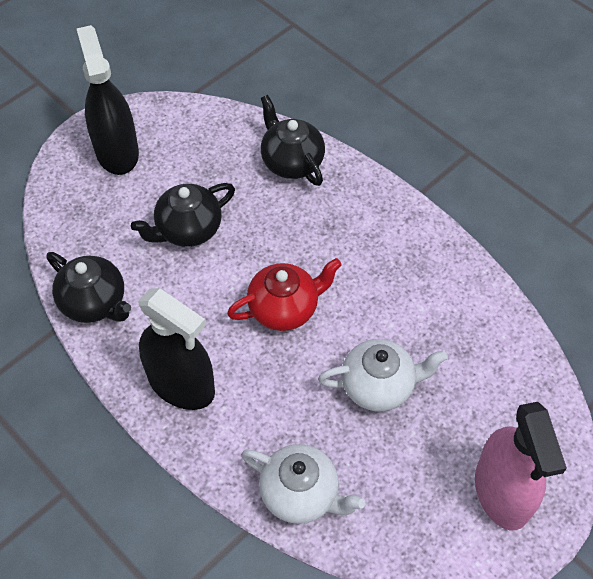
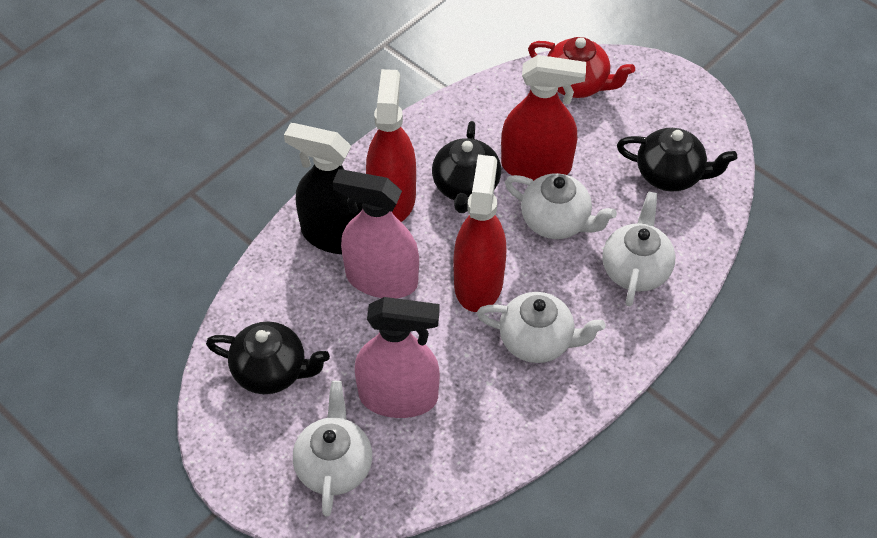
black spray bottle: 2 -> 1
pink spray bottle: 1 -> 2
red spray bottle: 0 -> 3
white teapot: 2 -> 4

